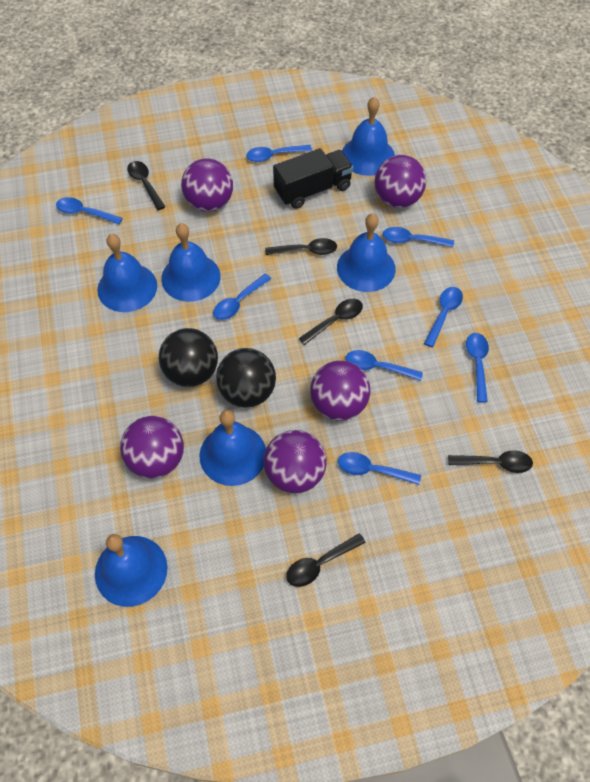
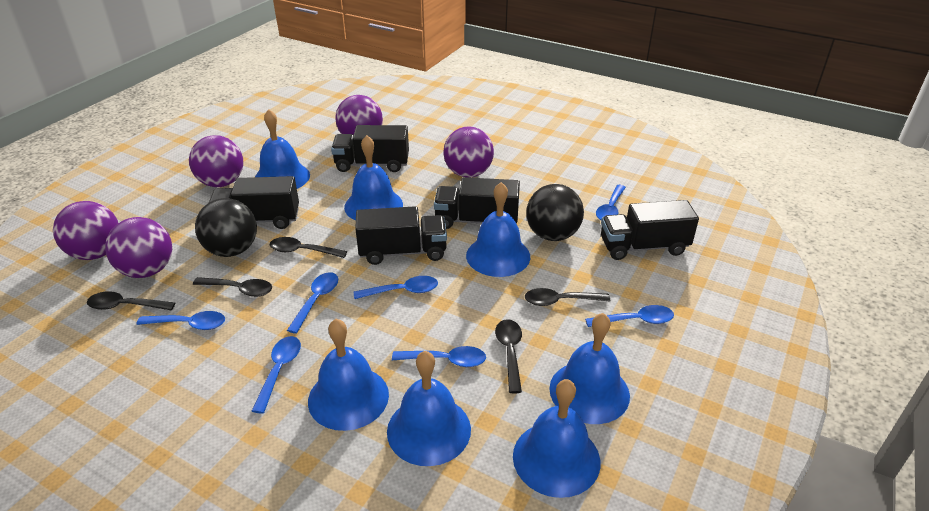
black truck: 1 -> 5
blue bell: 6 -> 7
blue spoon: 8 -> 7

